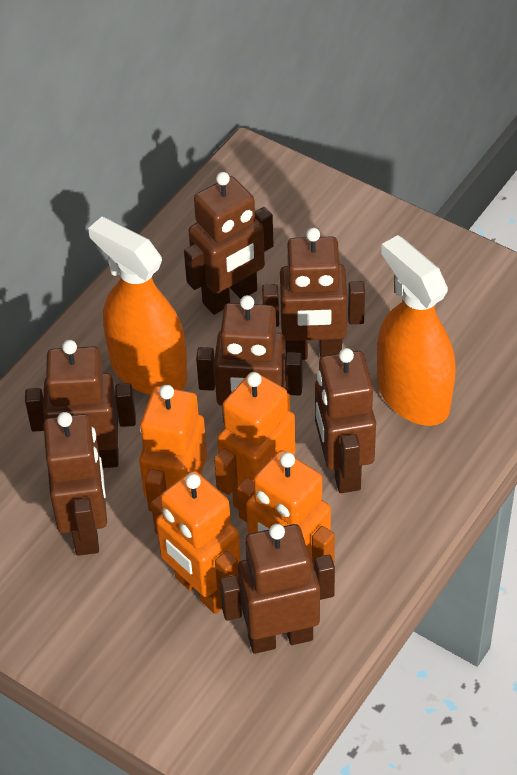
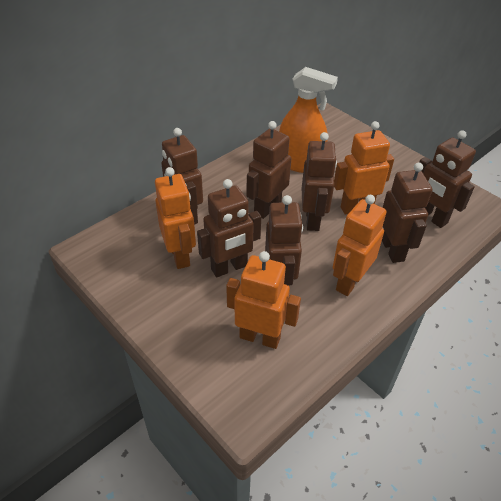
orange spray bottle: 2 -> 1

